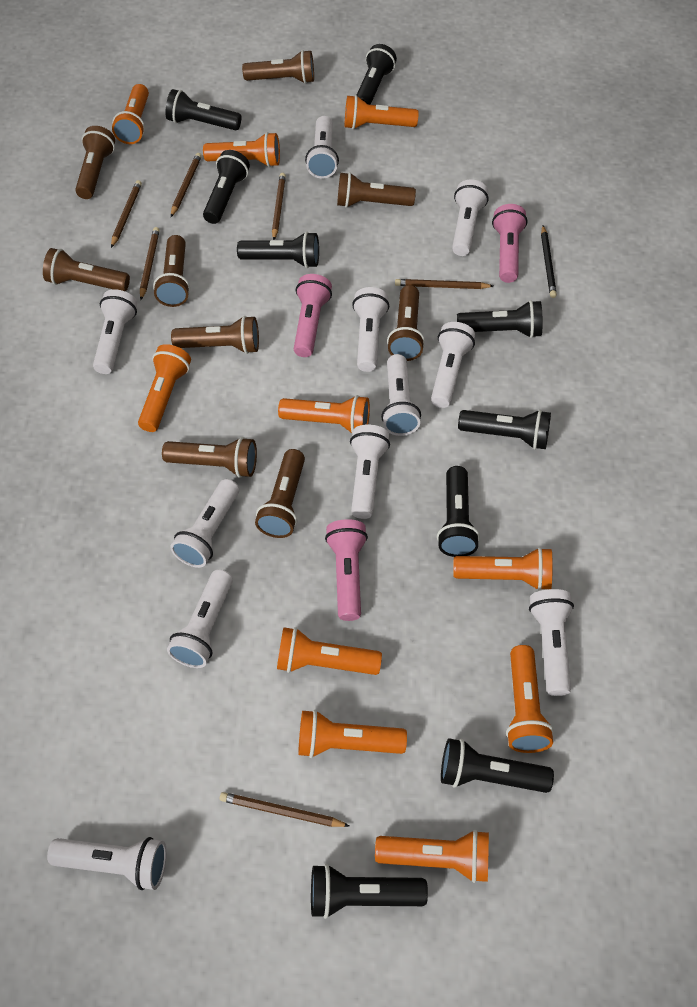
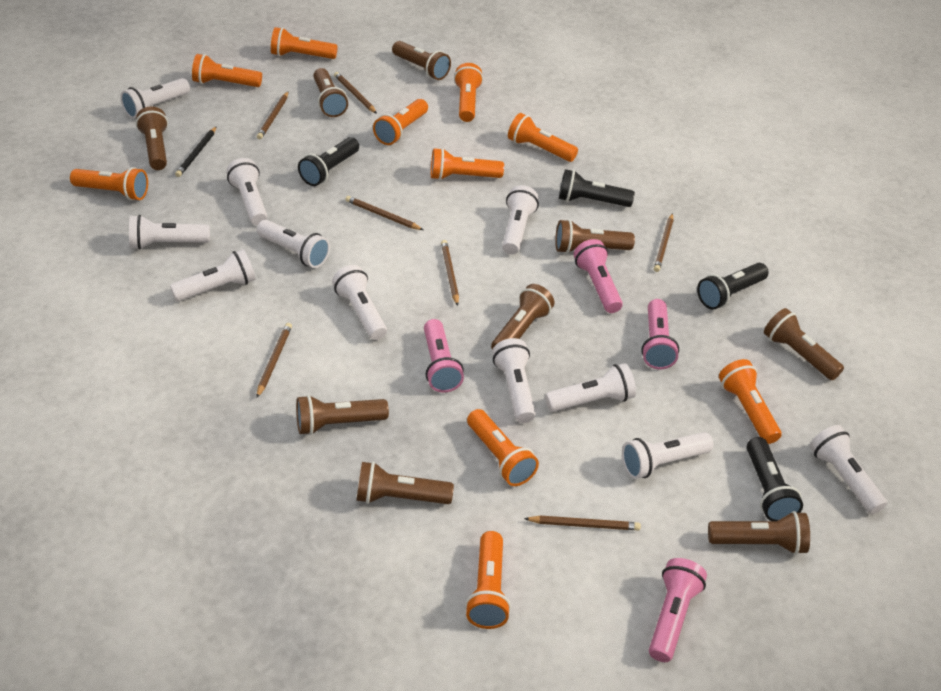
black flashlight: 9 -> 4
brown pencil: 6 -> 7
pink flashlight: 3 -> 4

